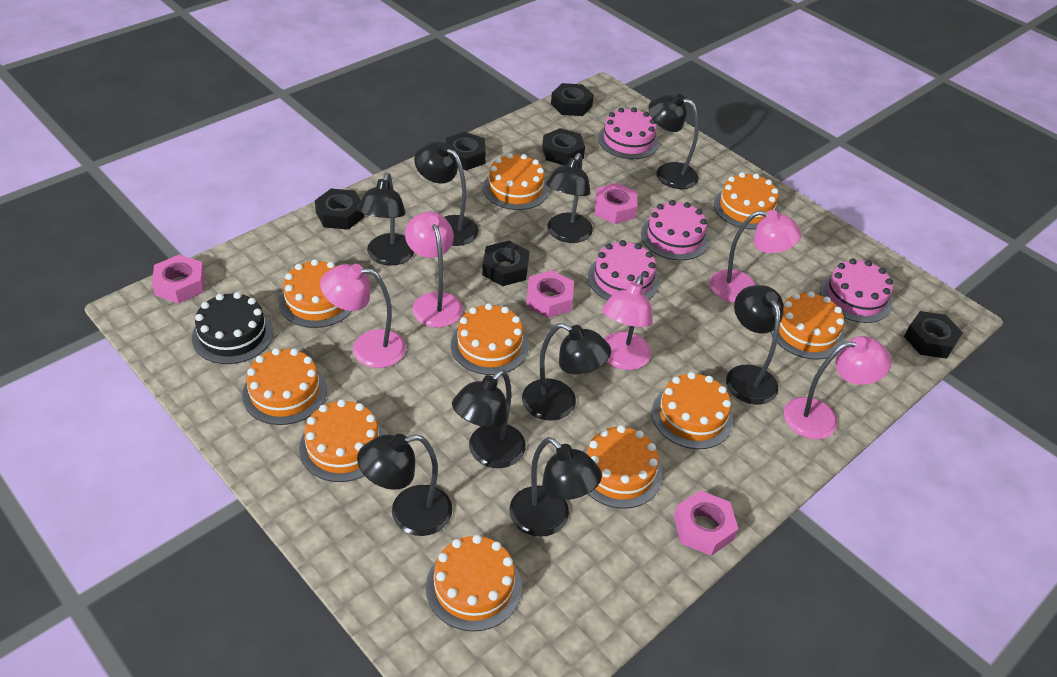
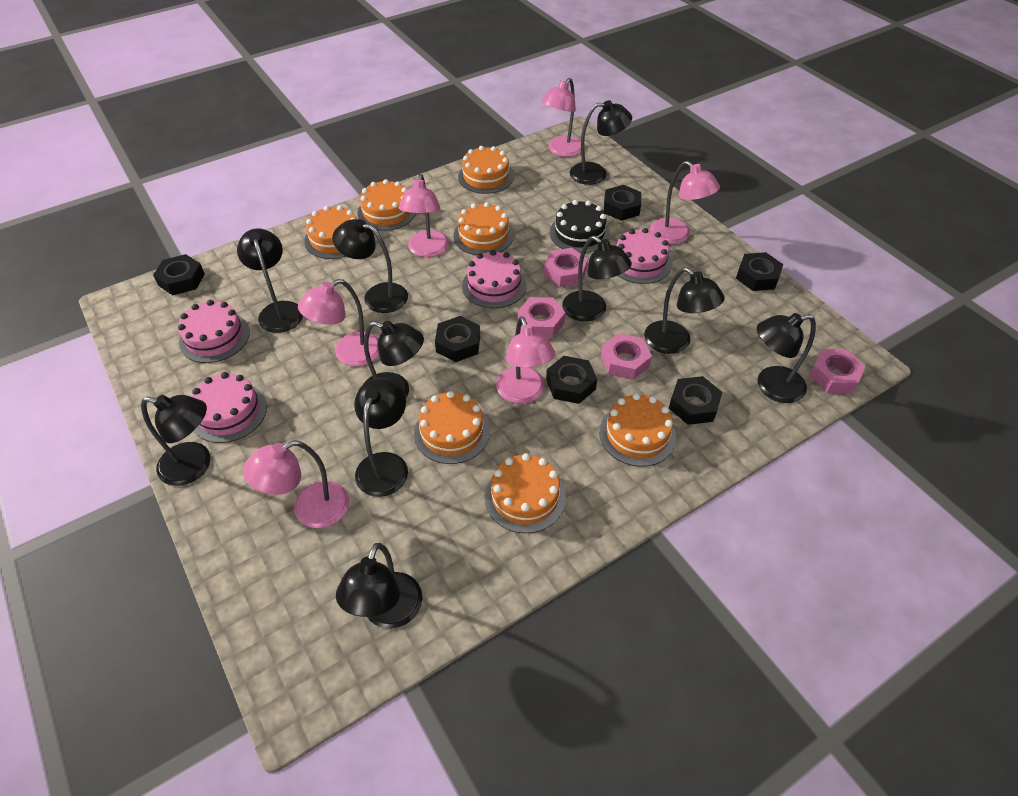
black lamp: 9 -> 10
orange cake: 10 -> 7
pink lamp: 5 -> 6

